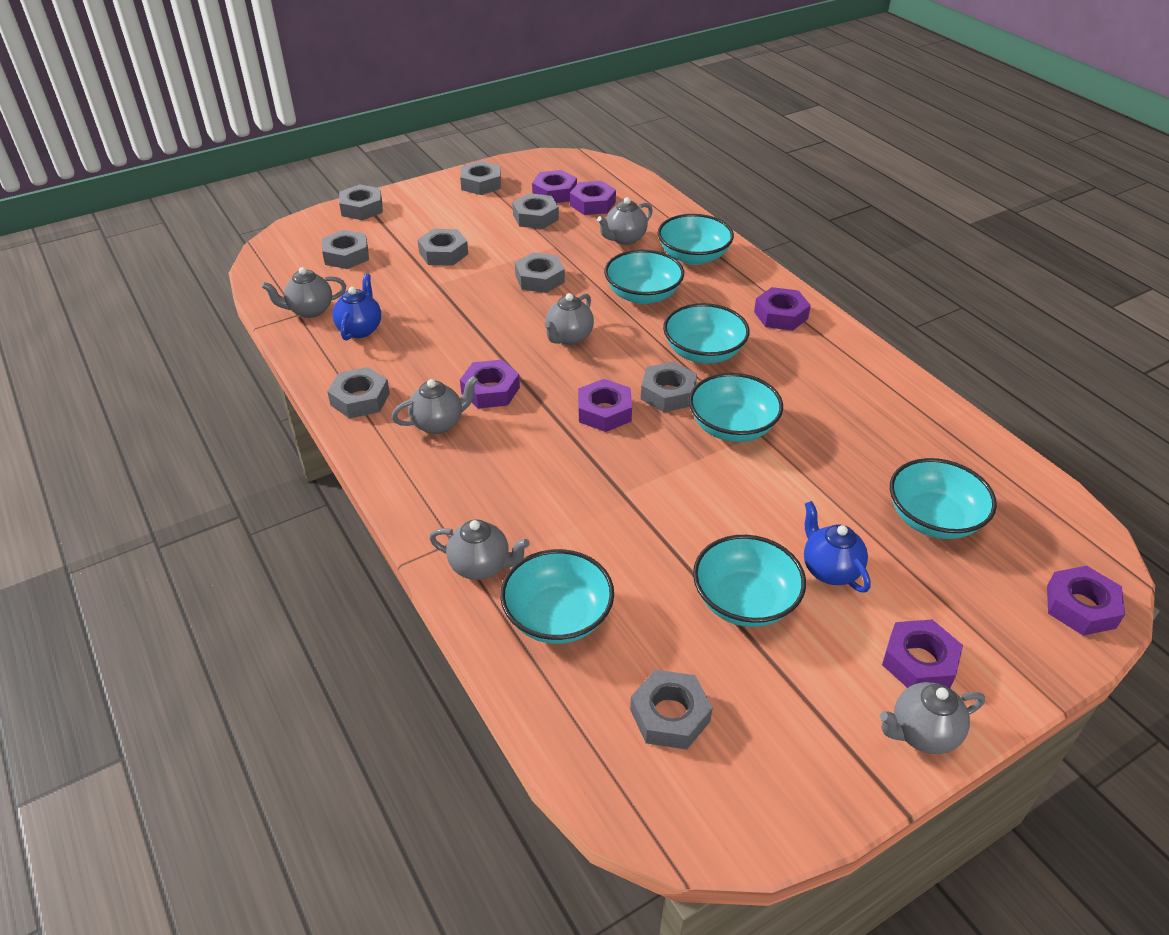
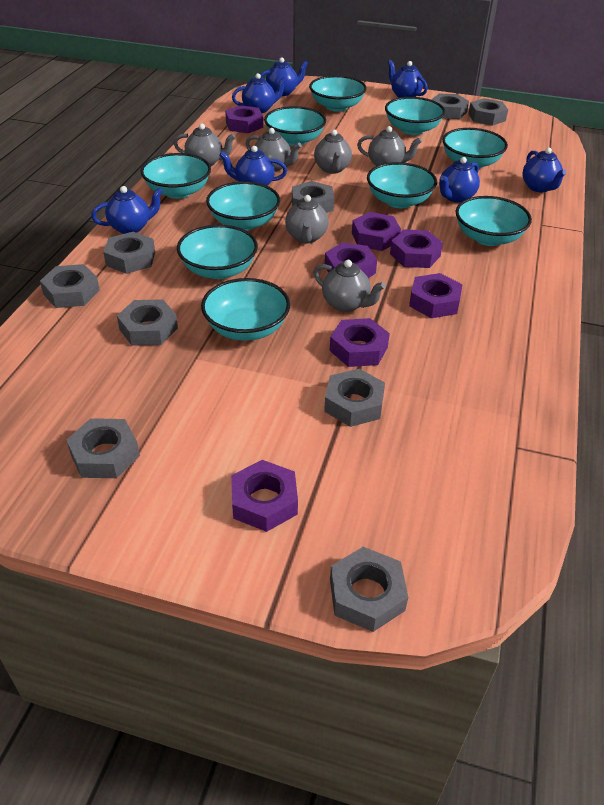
blue teapot: 2 -> 7
turquoise bowl: 7 -> 10

